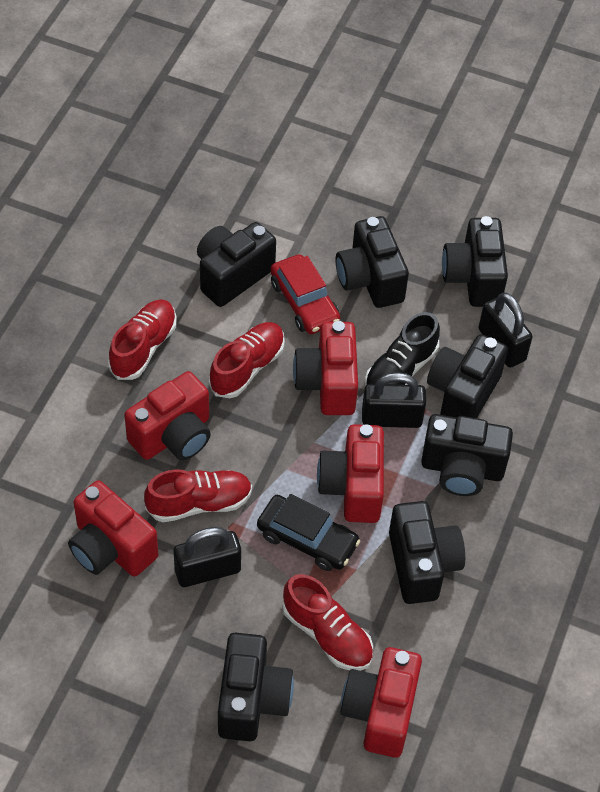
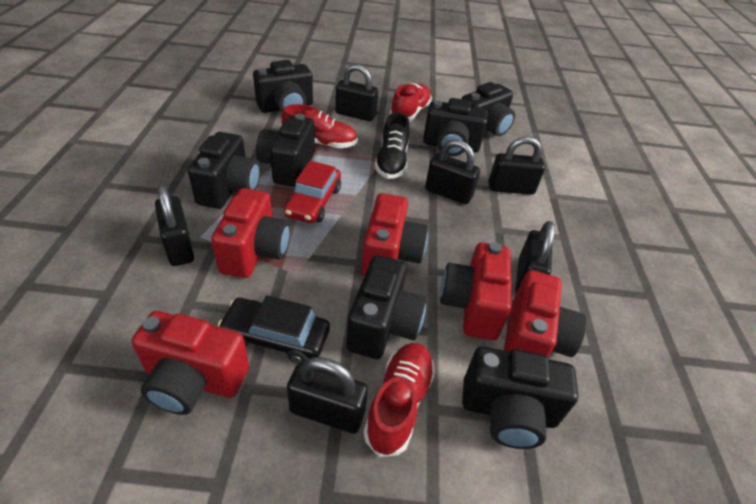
black padlock: 3 -> 6
red shoe: 4 -> 3

